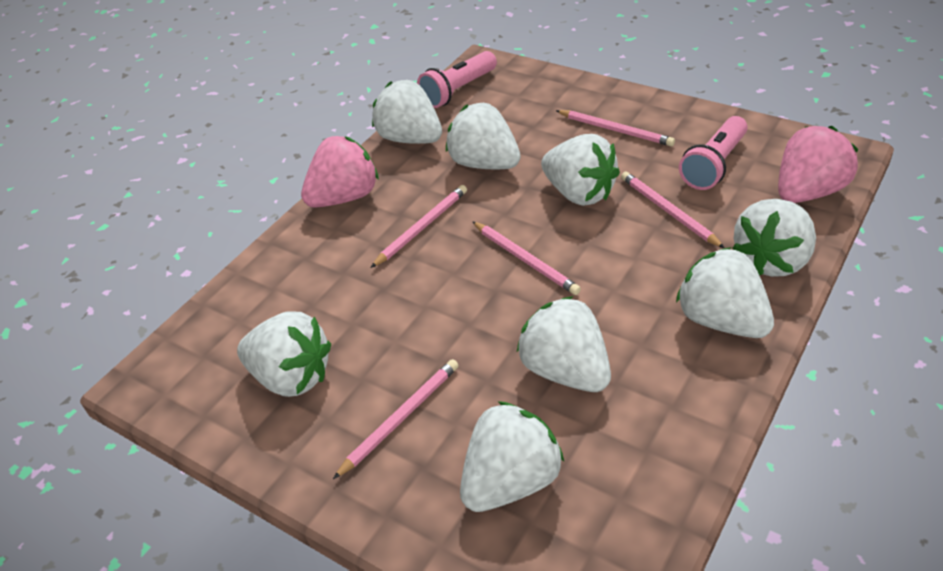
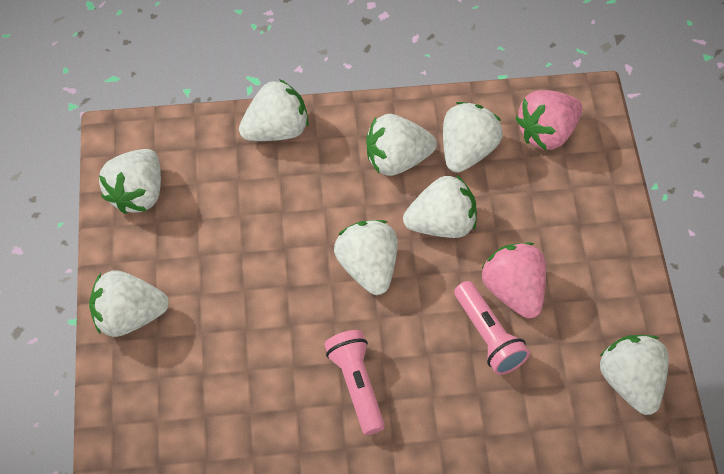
pink pencil: 5 -> 0

